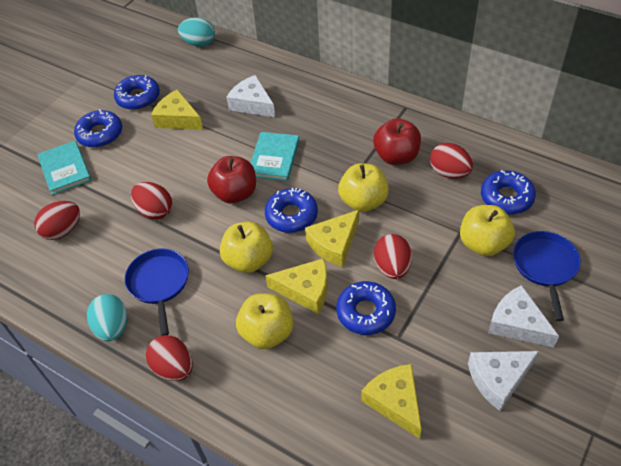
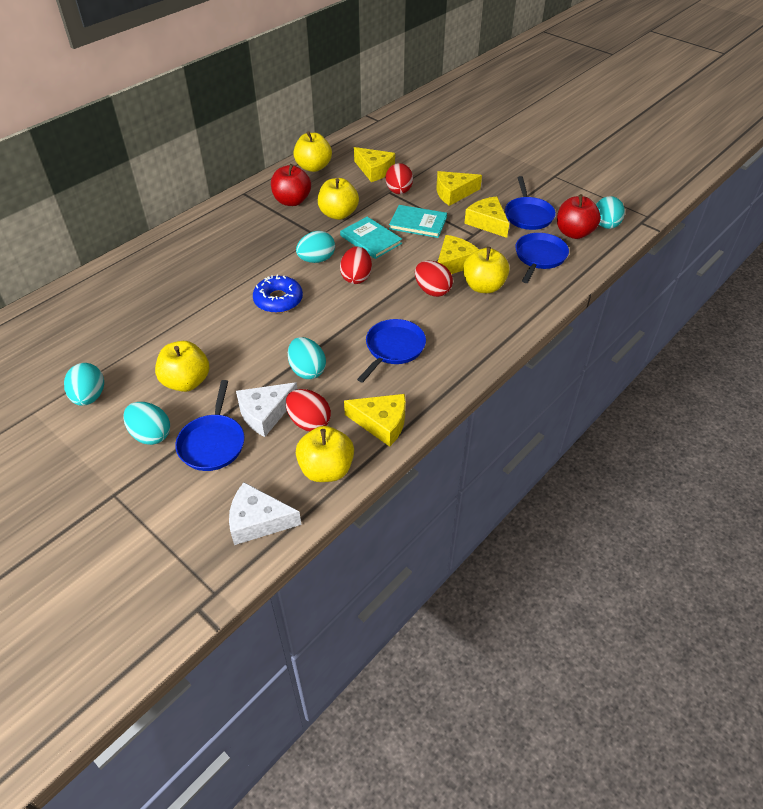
blue donut: 5 -> 1
blue pan: 2 -> 4
red egg: 5 -> 4
turquoise egg: 2 -> 5
white cheese: 3 -> 2
yellow apple: 4 -> 5
yellow cheese: 4 -> 5

